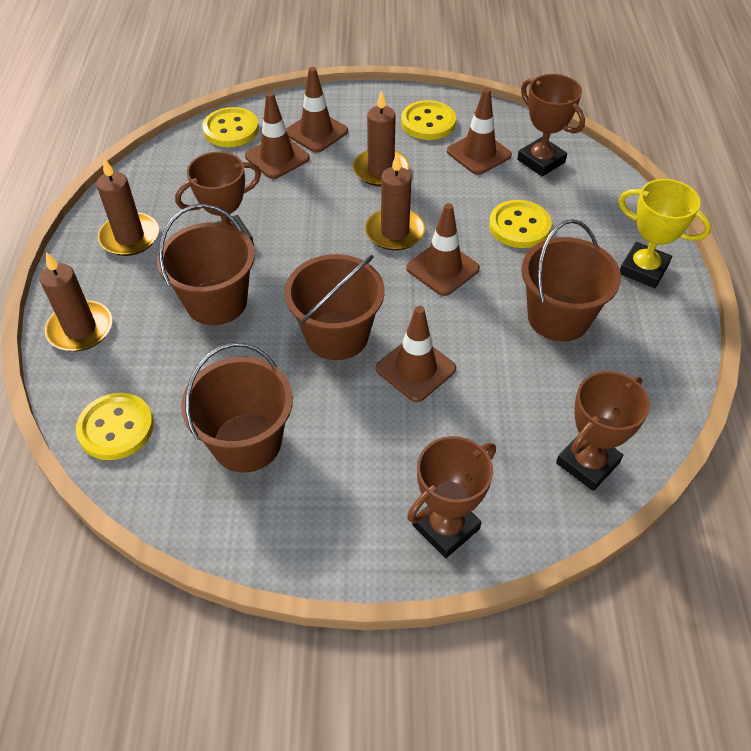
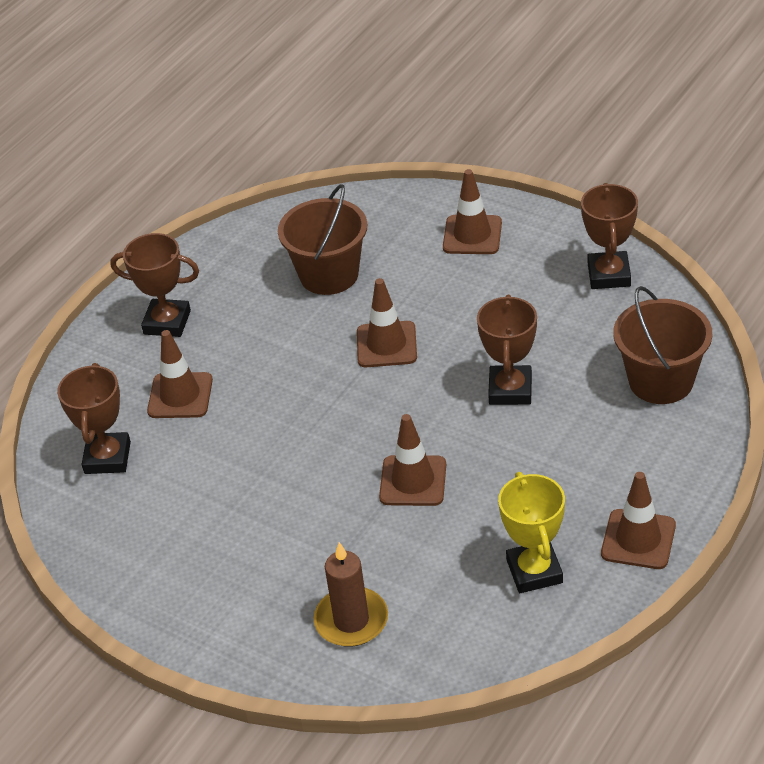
brown bucket: 4 -> 2
brown candle: 4 -> 1
yellow button: 4 -> 0

